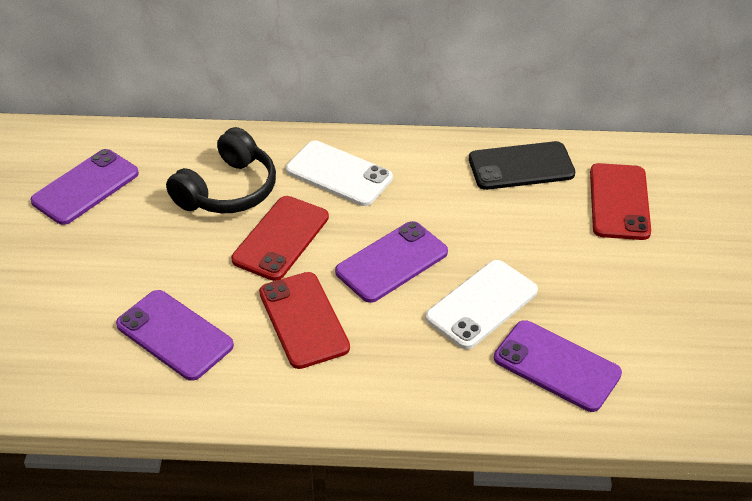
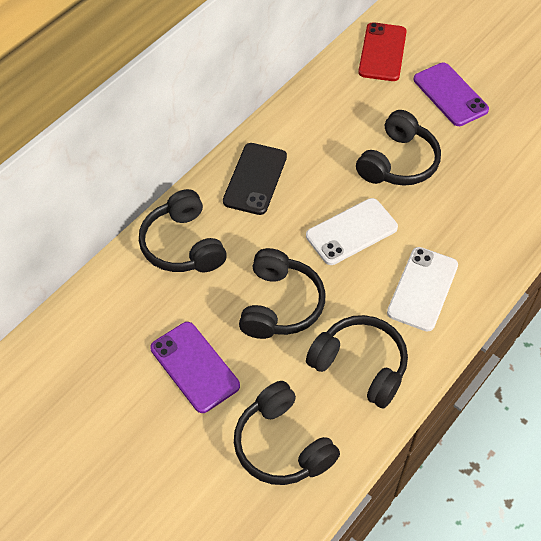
black headphones: 1 -> 5
purple phone: 4 -> 2
red phone: 3 -> 1

